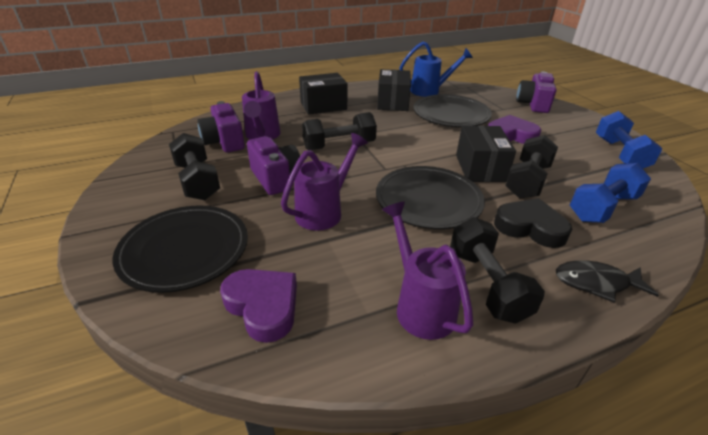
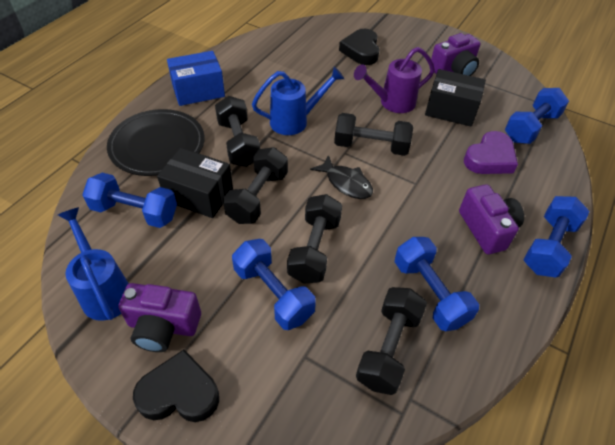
black box: 3 -> 2
black dumbbell: 4 -> 5
black heart: 1 -> 2
black plate: 3 -> 1
blue box: 0 -> 1
blue dumbbell: 2 -> 5
blue watering can: 1 -> 2
purple heart: 2 -> 1
purple watering can: 3 -> 1

